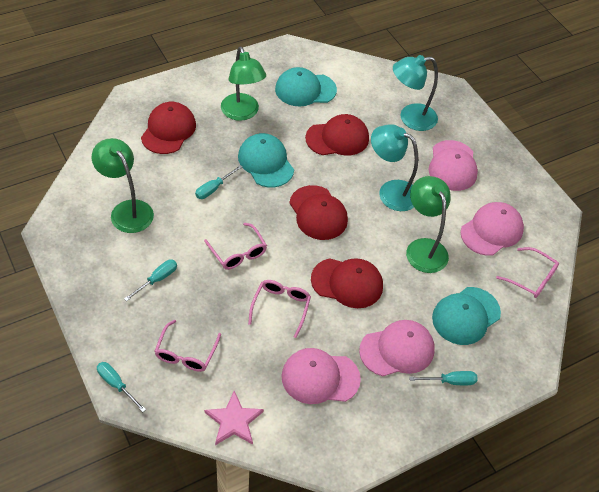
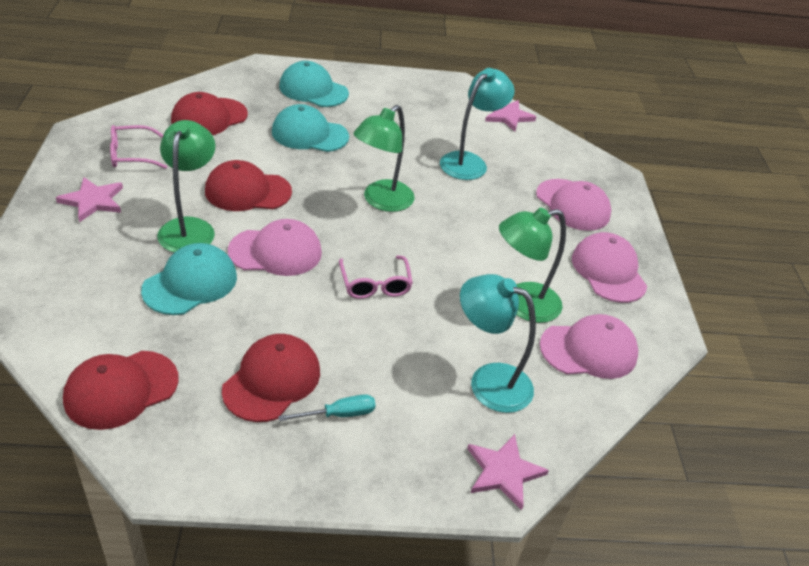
pink glasses: 4 -> 2
pink star: 1 -> 3
turquoise screwdriver: 4 -> 1

